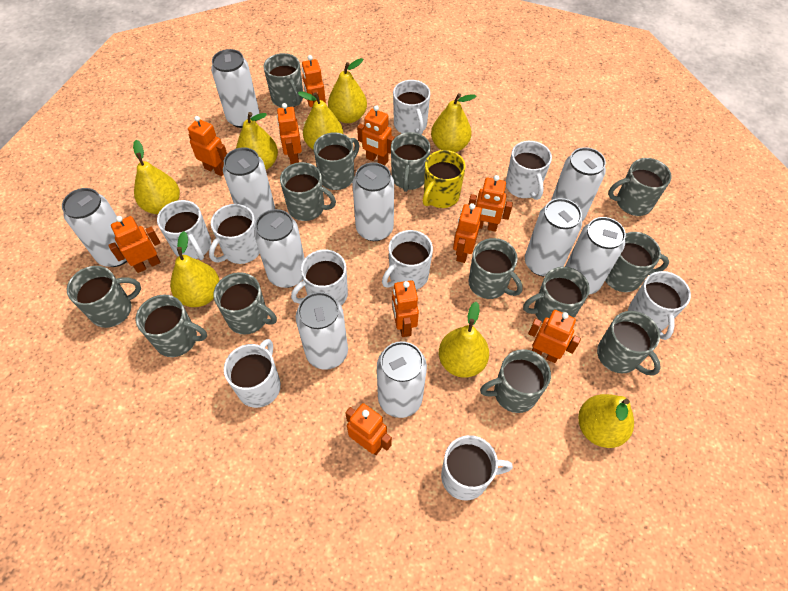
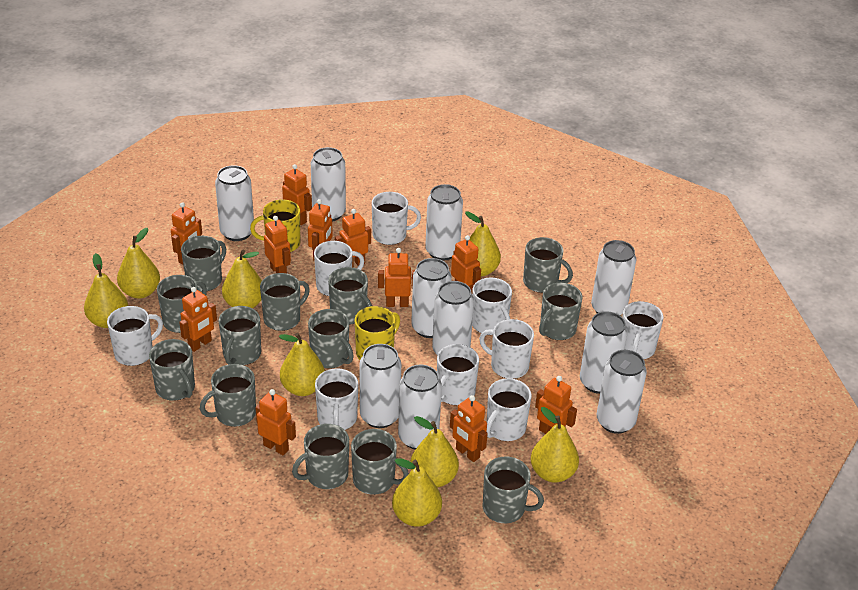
orange robot: 10 -> 11
yellow mug: 1 -> 2

